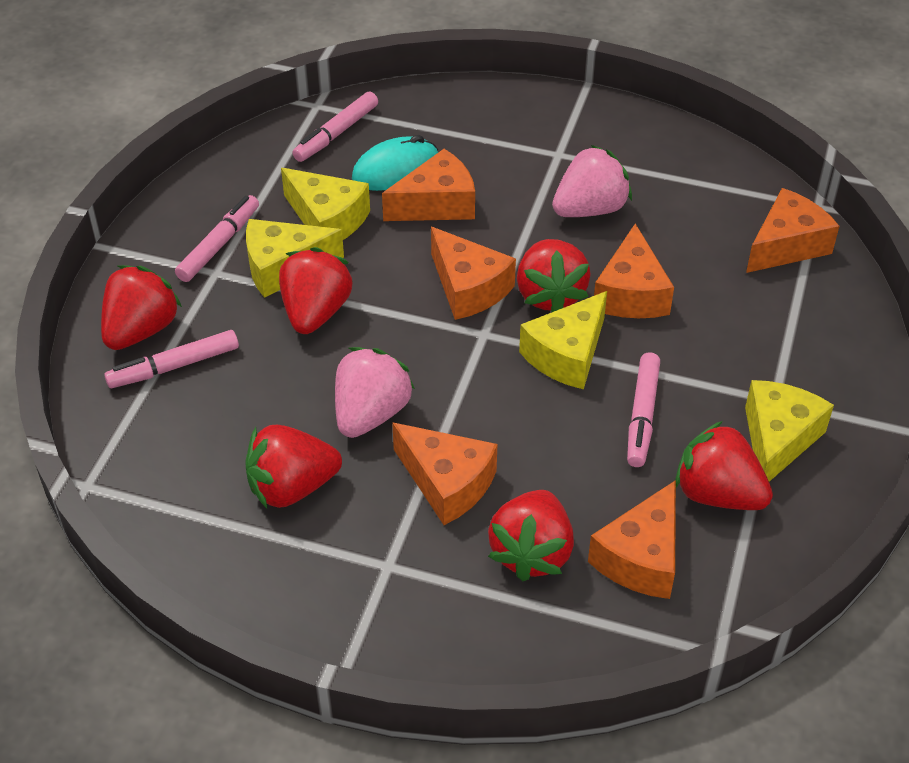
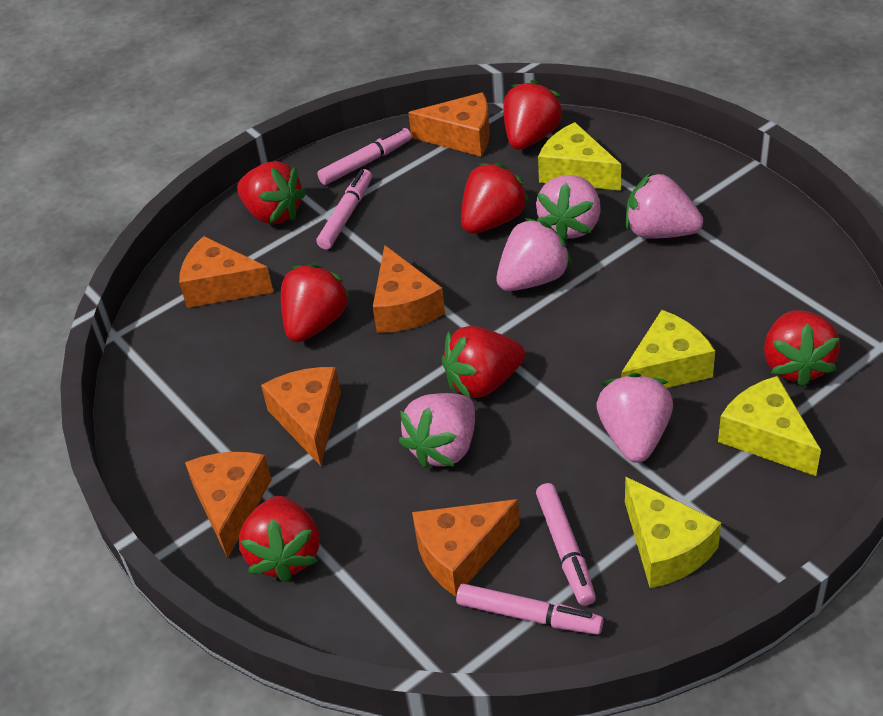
pink strawberry: 2 -> 5
red strawberry: 6 -> 7
turquoise mouse: 1 -> 0

